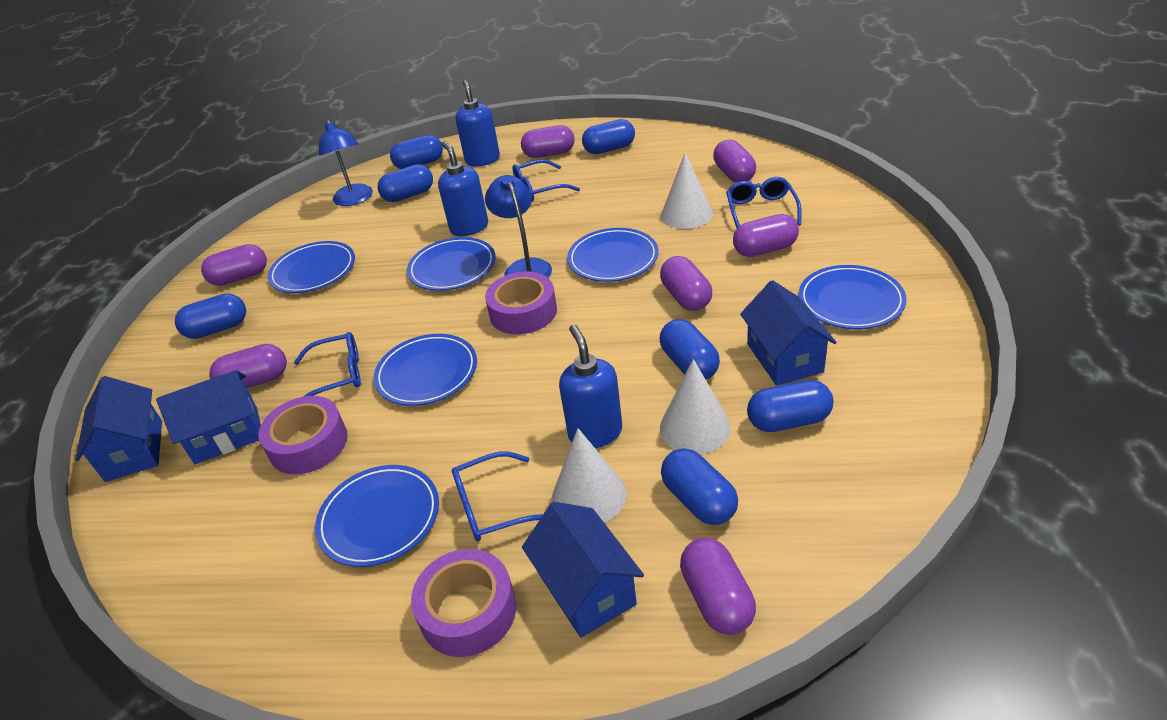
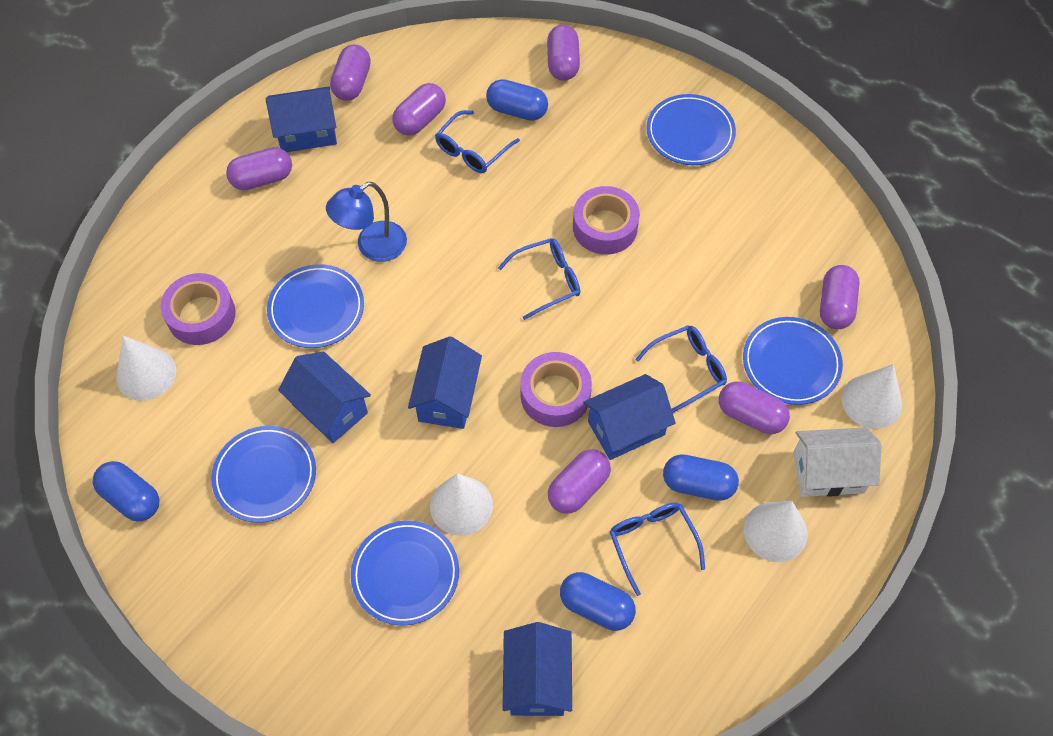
blue capsule: 7 -> 4
blue house: 4 -> 5
blue lamp: 2 -> 1
blue plate: 6 -> 5
blue soap dispenser: 3 -> 0
white cone: 3 -> 4
white house: 0 -> 1

